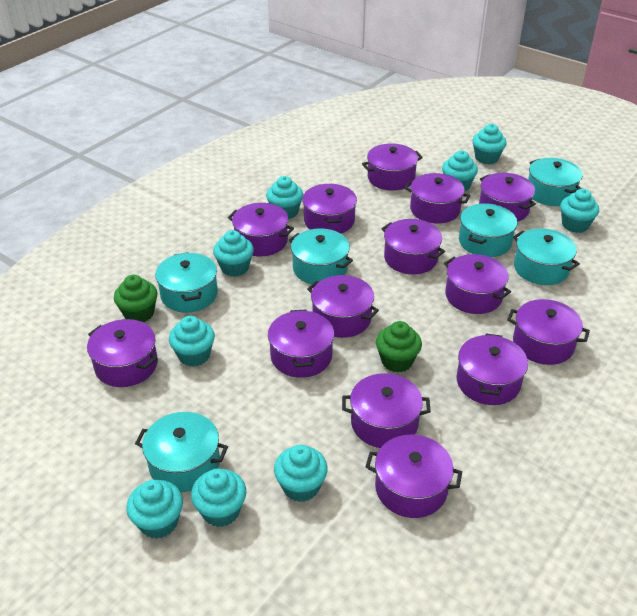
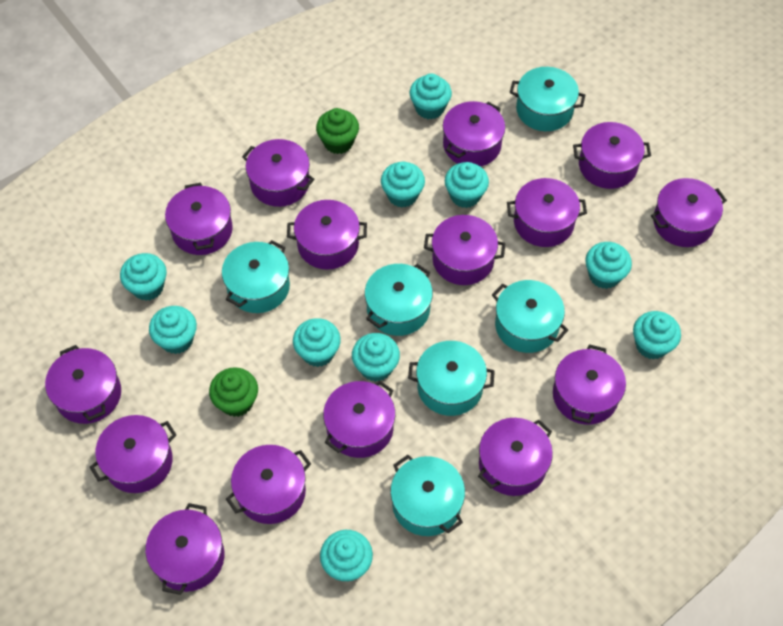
purple pot: 14 -> 15
turquoise cupcake: 9 -> 10

